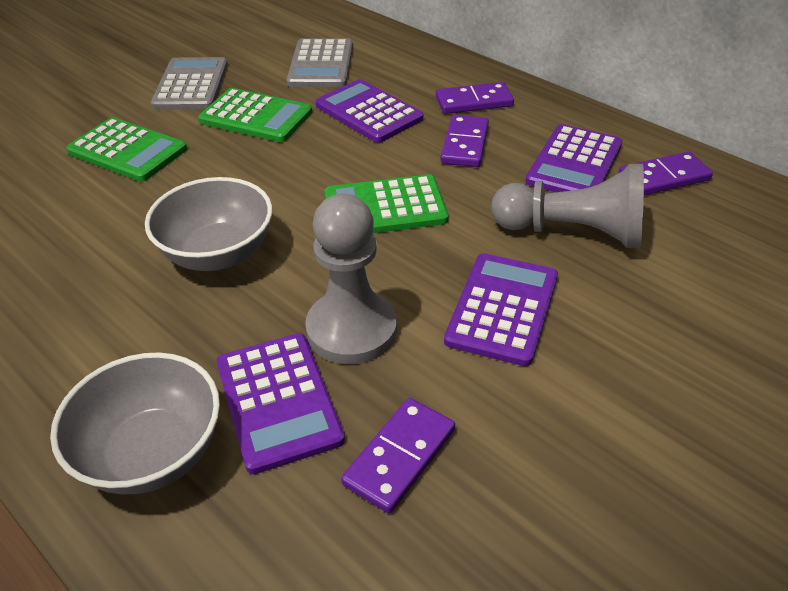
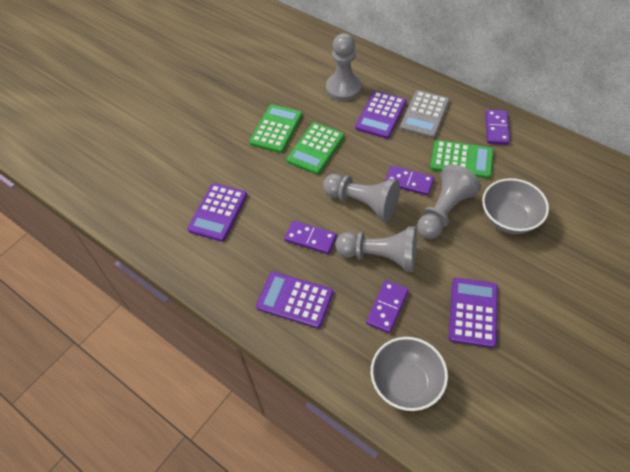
grey calculator: 2 -> 1
grey pawn: 2 -> 4

